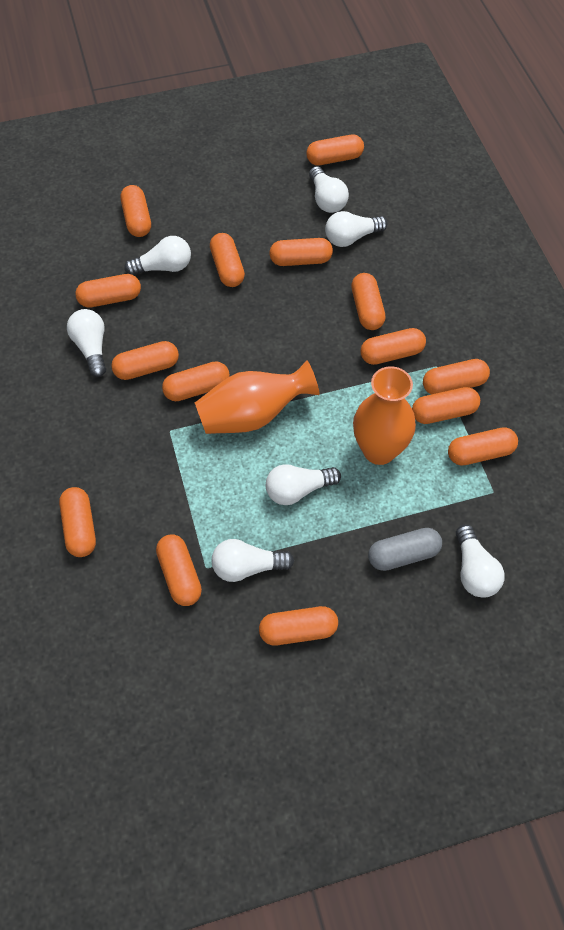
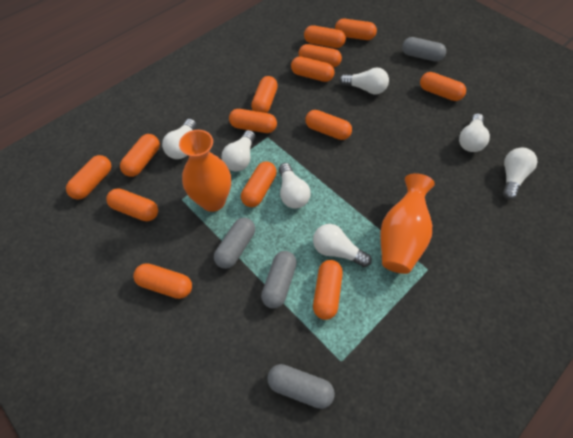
grey capsule: 1 -> 4
orange capsule: 15 -> 14

